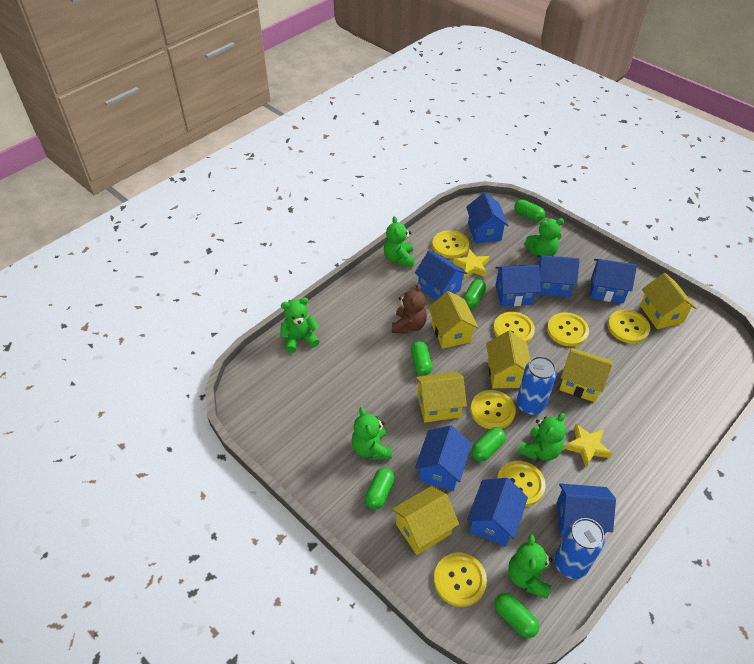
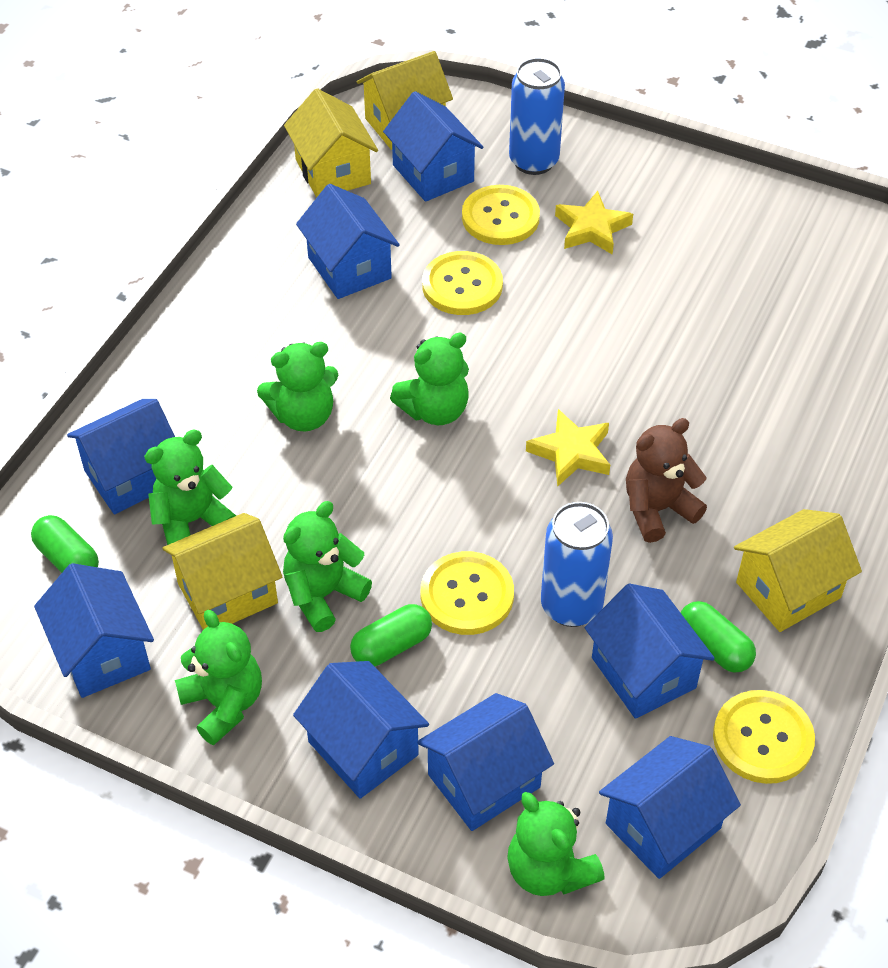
green capsule: 6 -> 3
yellow button: 7 -> 4
yellow house: 6 -> 4

